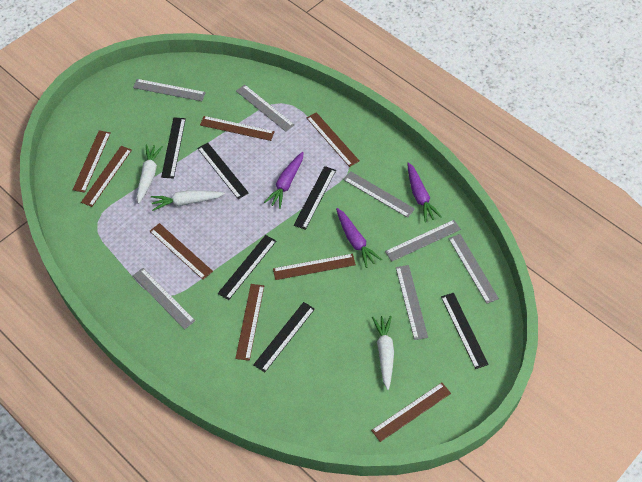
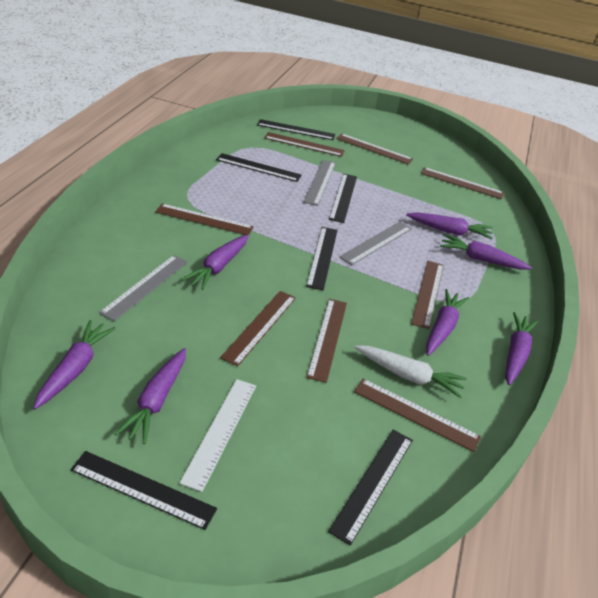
grey ruler: 7 -> 3
purple carrot: 3 -> 7
white carrot: 3 -> 1
white ruler: 0 -> 1

